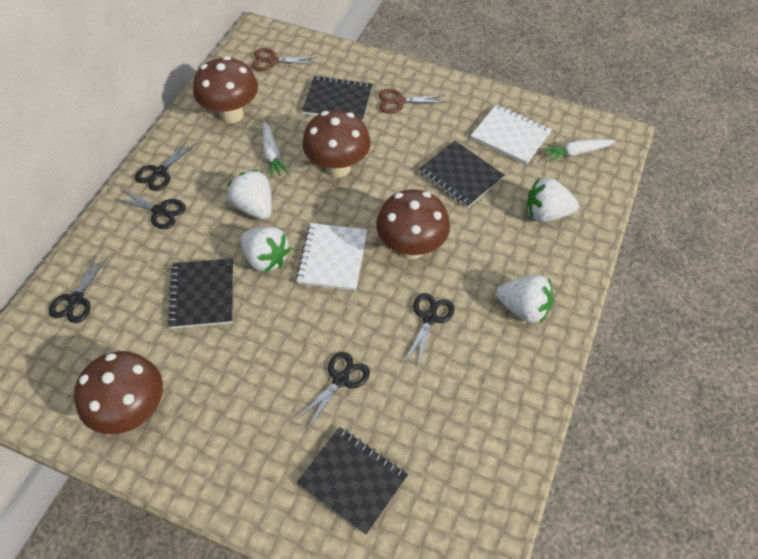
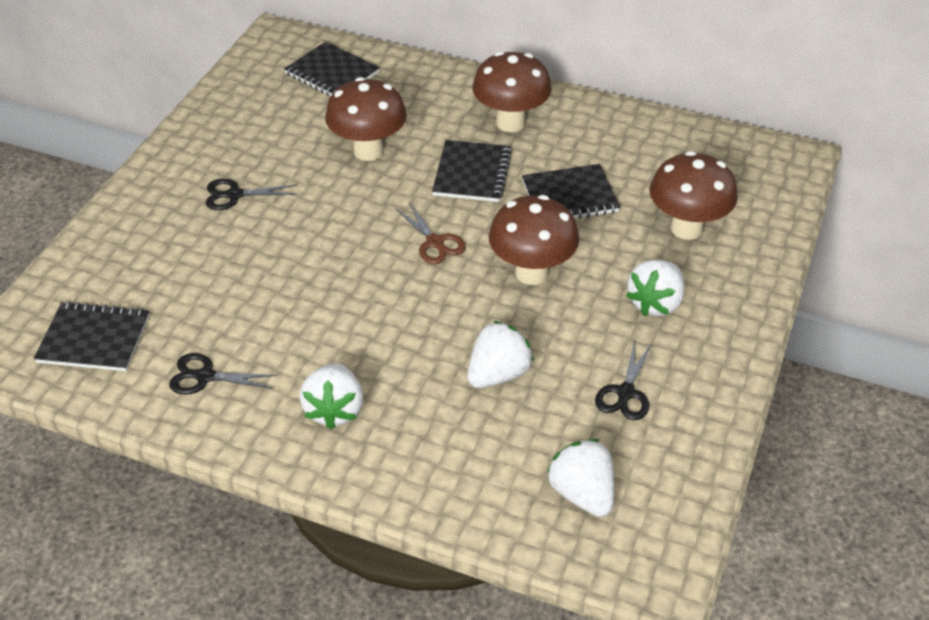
black scissors: 5 -> 3
brown scissors: 2 -> 1
white carrot: 2 -> 0
white notebook: 2 -> 0

